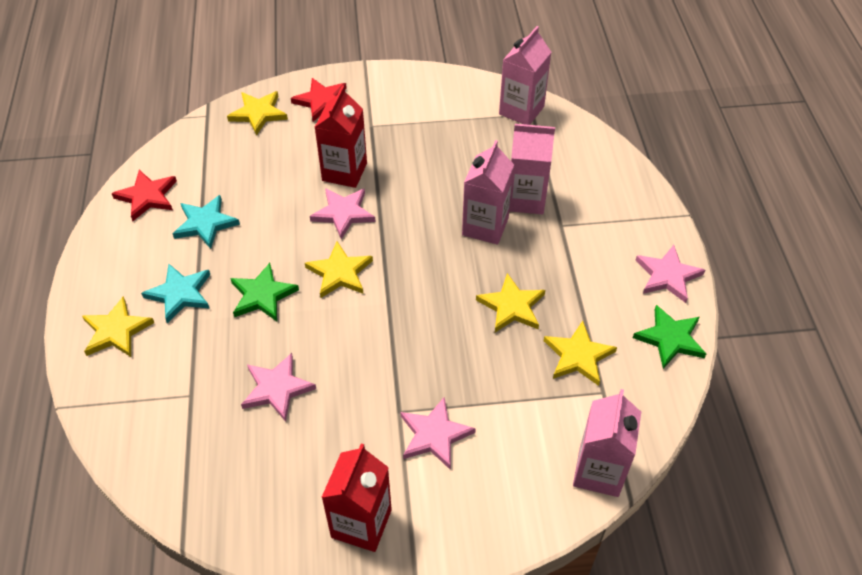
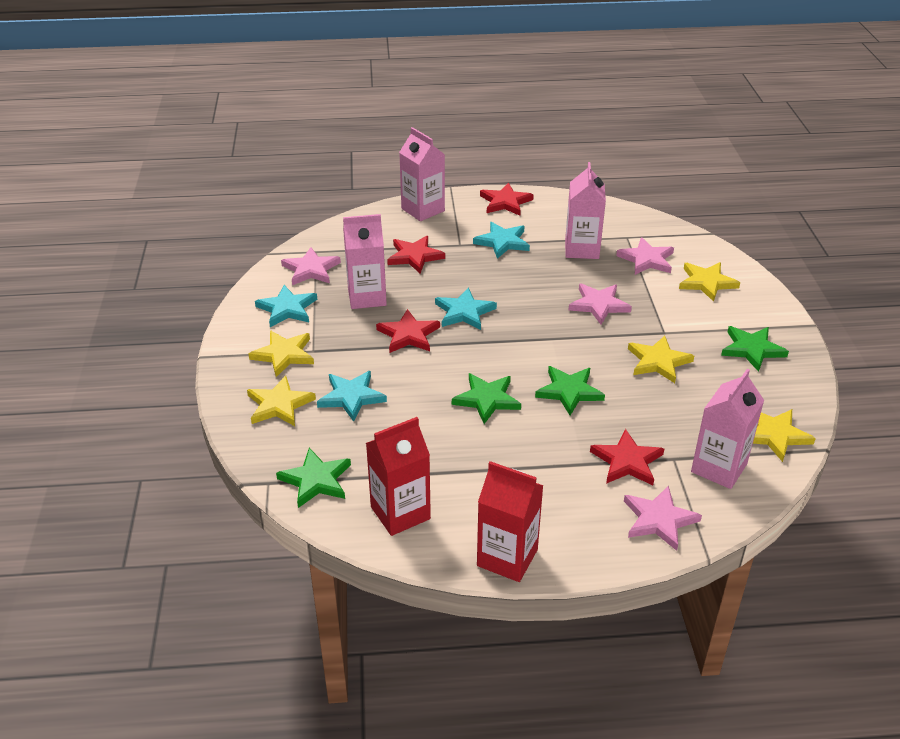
green star: 2 -> 4
red star: 2 -> 4
turquoise star: 2 -> 4

